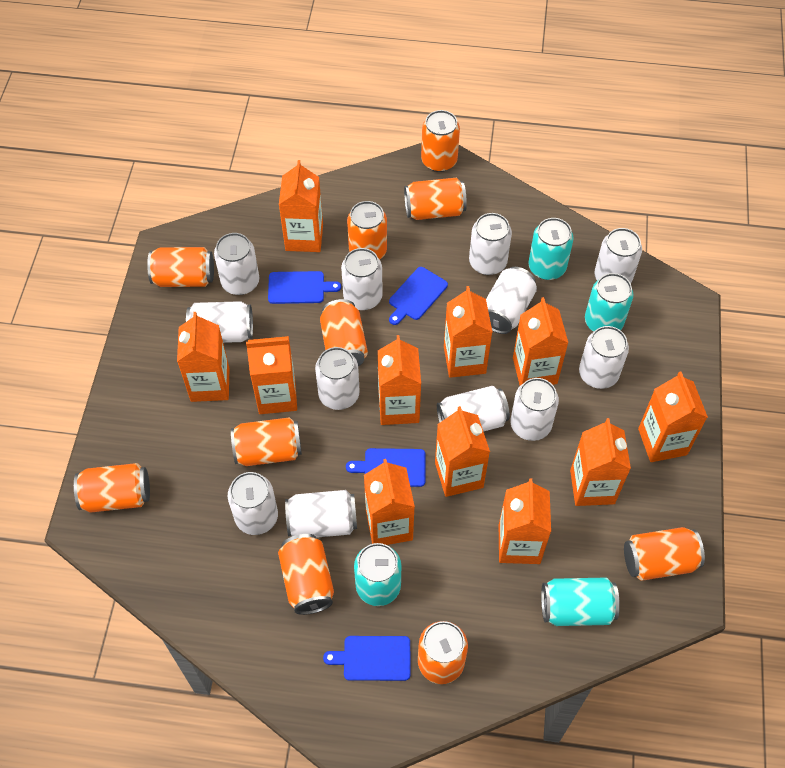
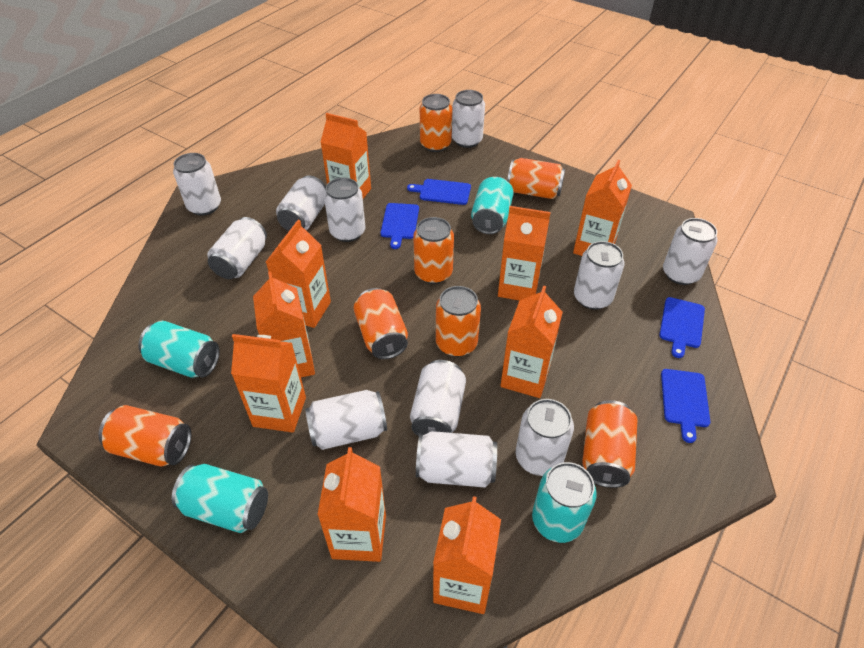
orange can: 10 -> 7
orange carton: 11 -> 9
white can: 12 -> 11

